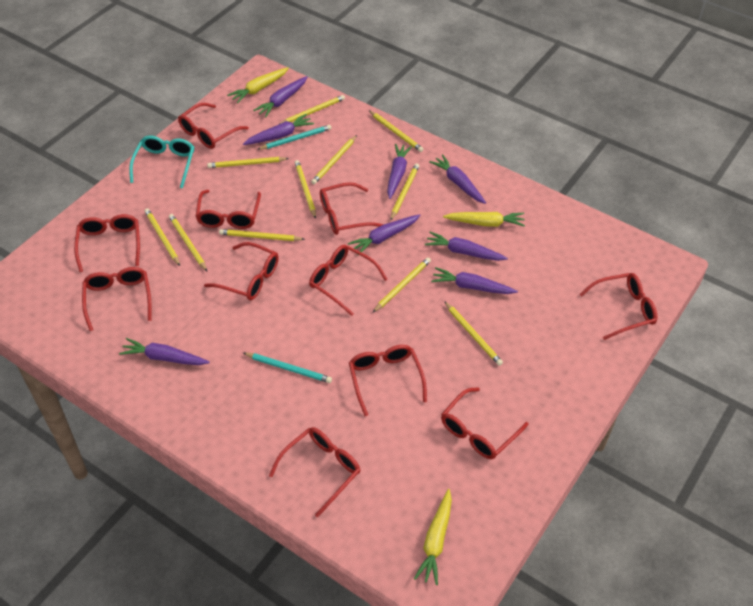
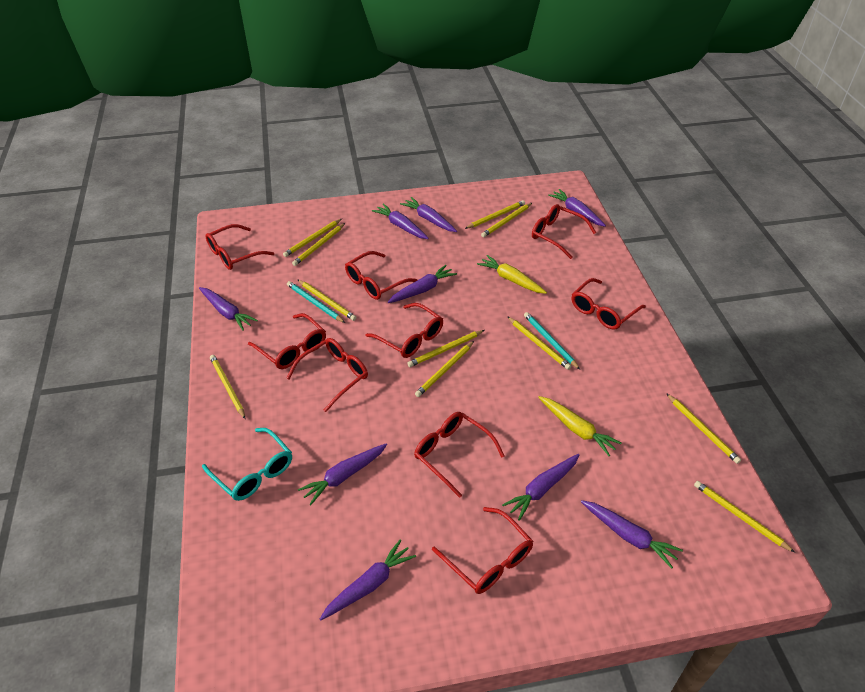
purple carrot: 8 -> 9
red glasses: 11 -> 9
yellow carrot: 3 -> 2

